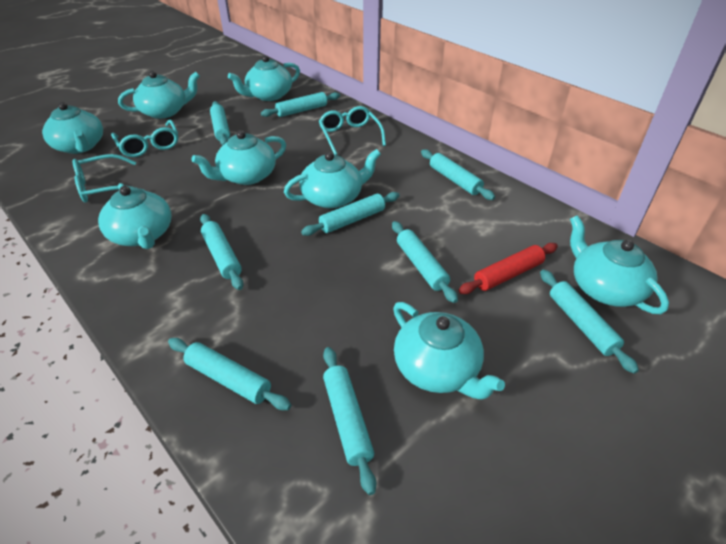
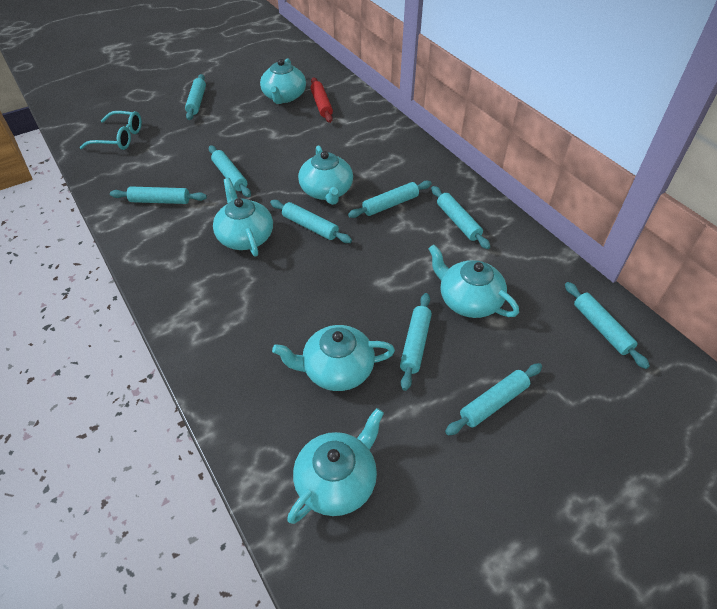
turquoise glasses: 3 -> 1
turquoise teapot: 8 -> 6

